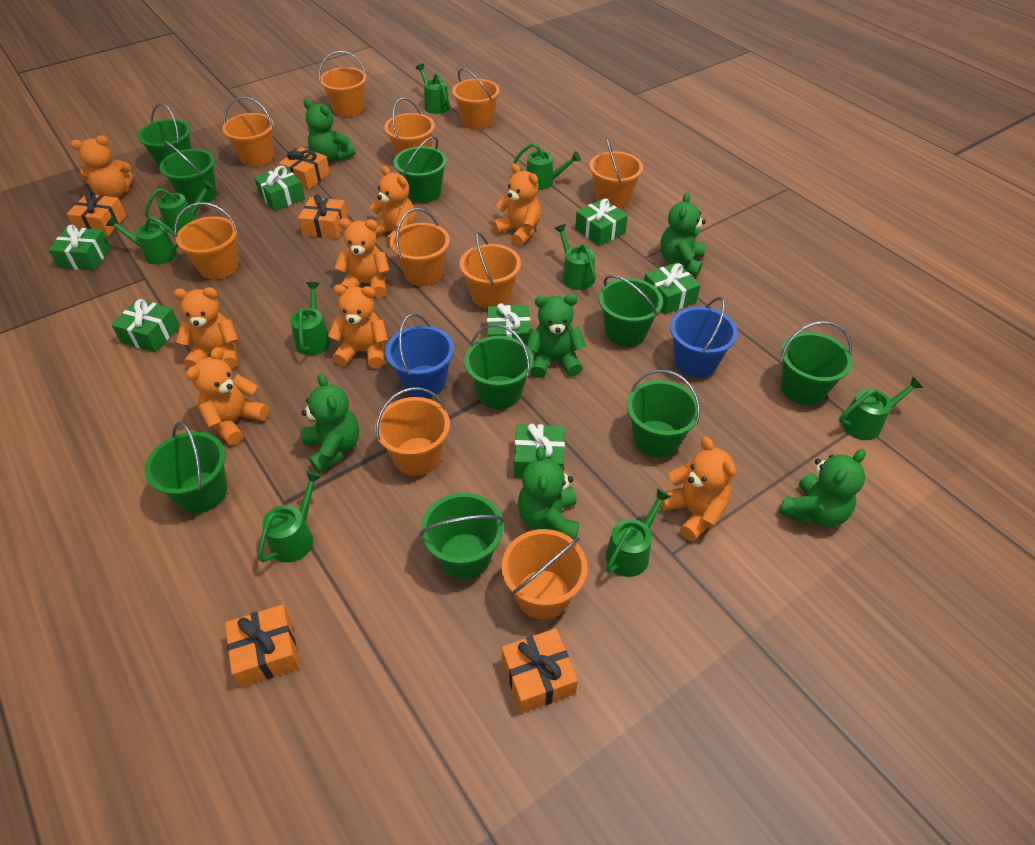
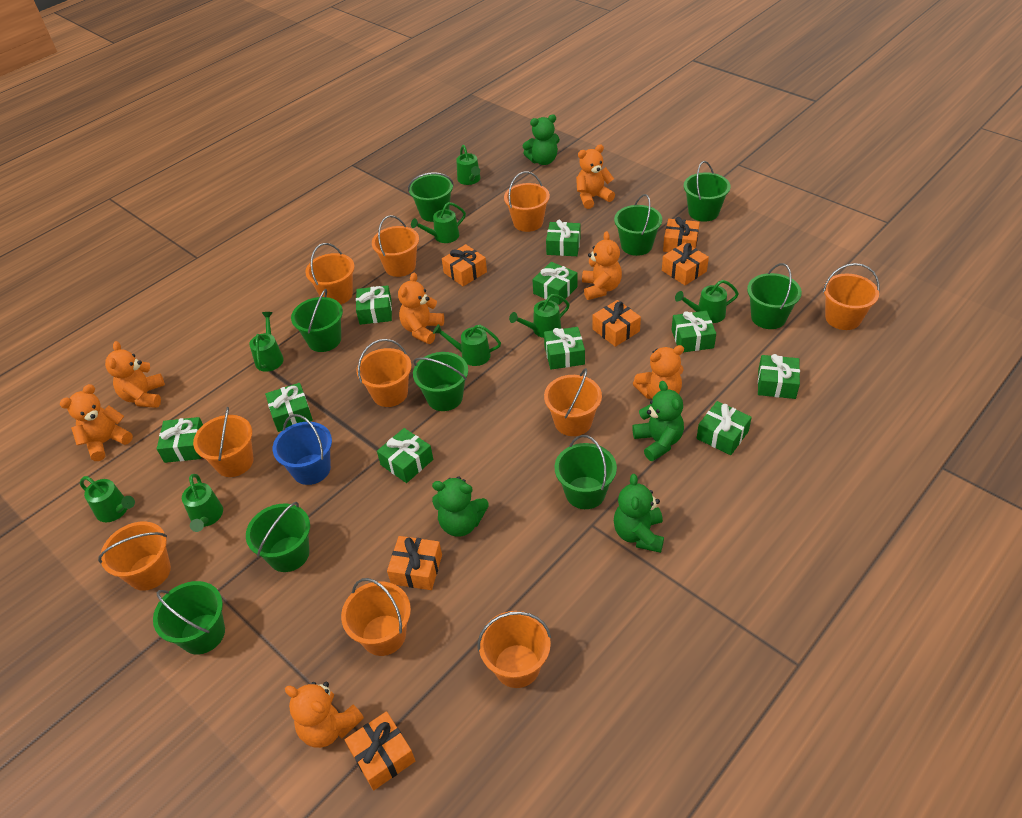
blue bucket: 2 -> 1
green gift: 7 -> 10
green teddy bear: 6 -> 4
green watering can: 9 -> 8
orange gift: 5 -> 6
orange teddy bear: 8 -> 7

